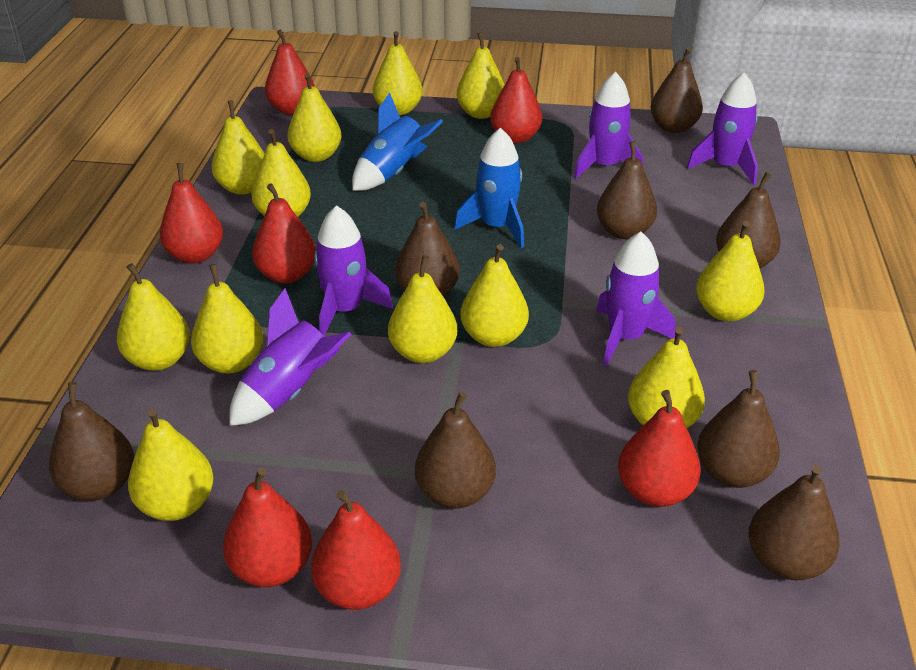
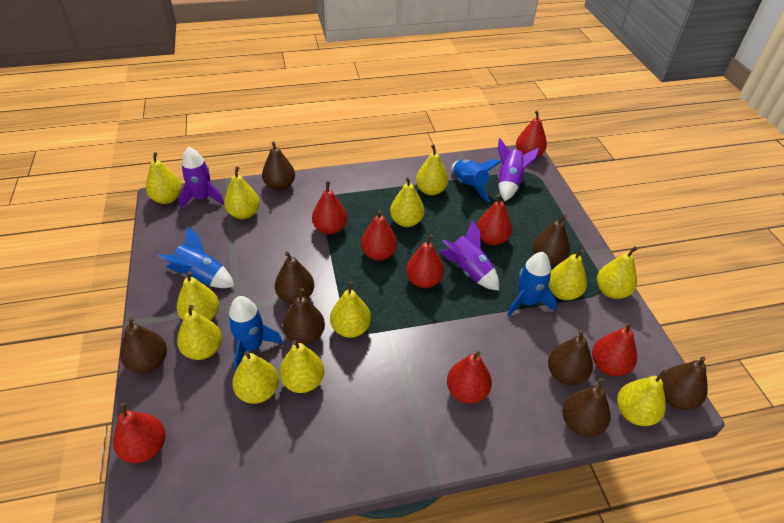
blue rocket: 2 -> 4
purple rocket: 5 -> 3
red pear: 7 -> 8

